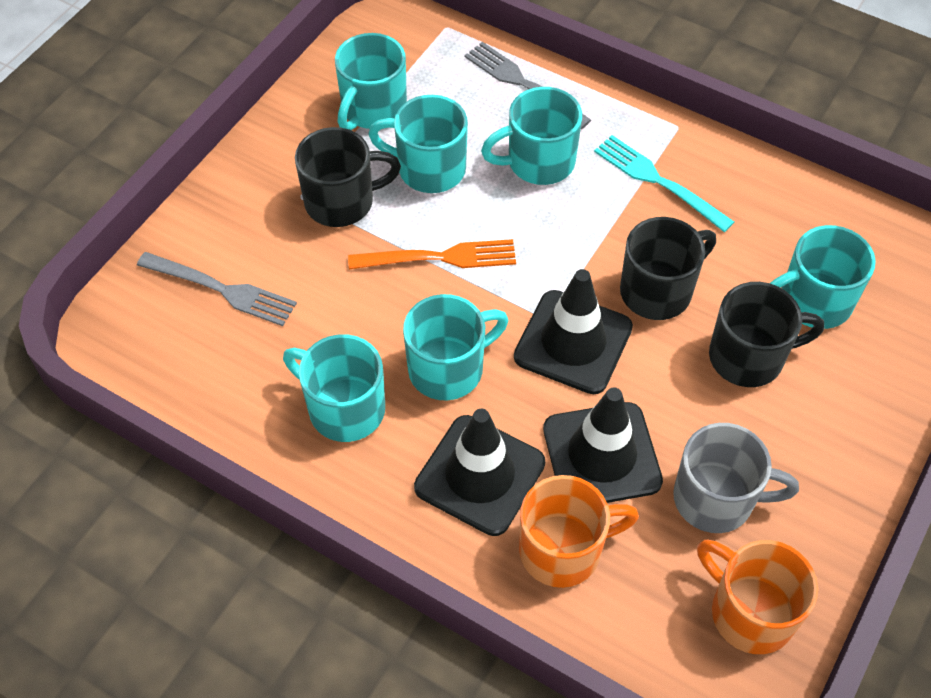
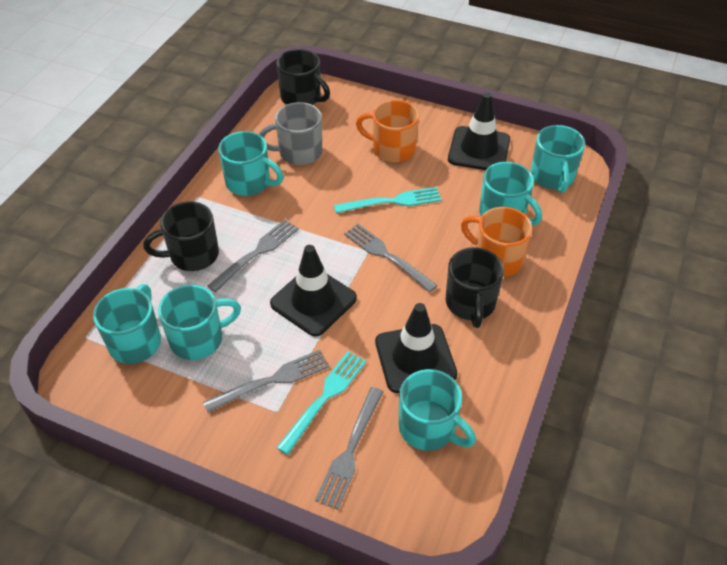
grey fork: 2 -> 4
orange fork: 1 -> 0
turquoise fork: 1 -> 2

